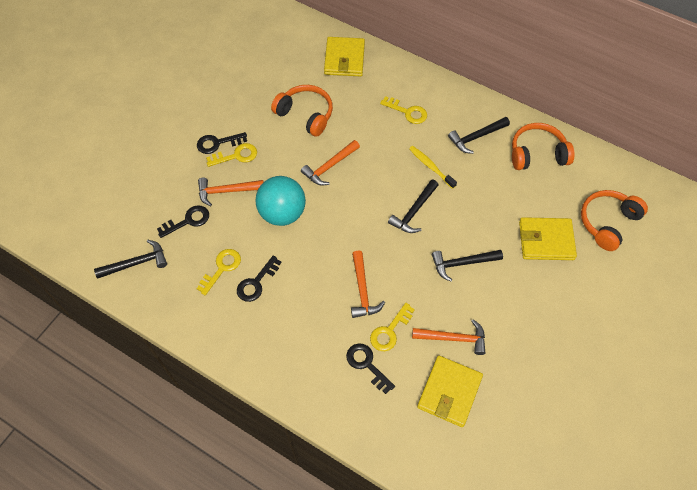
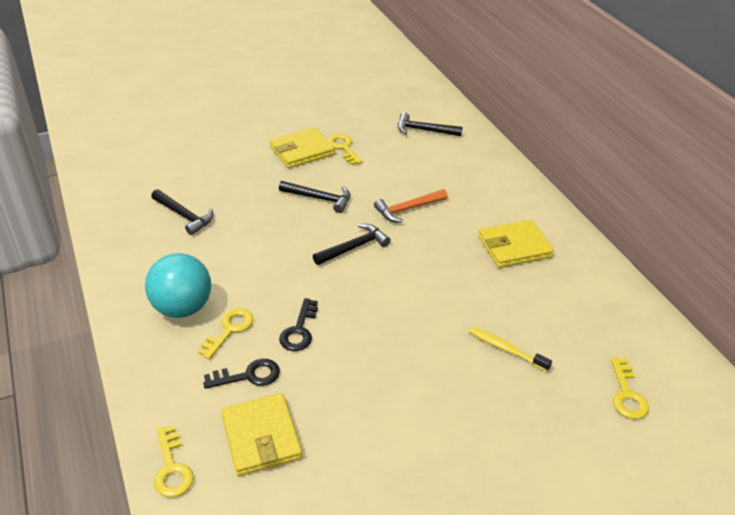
black key: 4 -> 2
orange hammer: 4 -> 1
orange headphones: 3 -> 0

